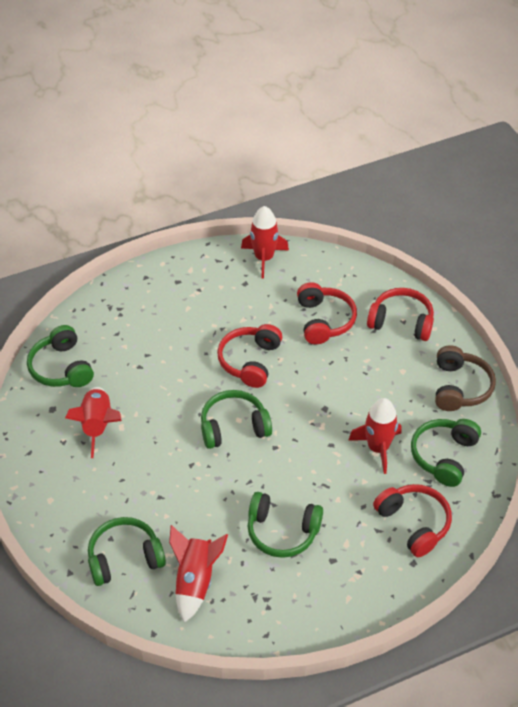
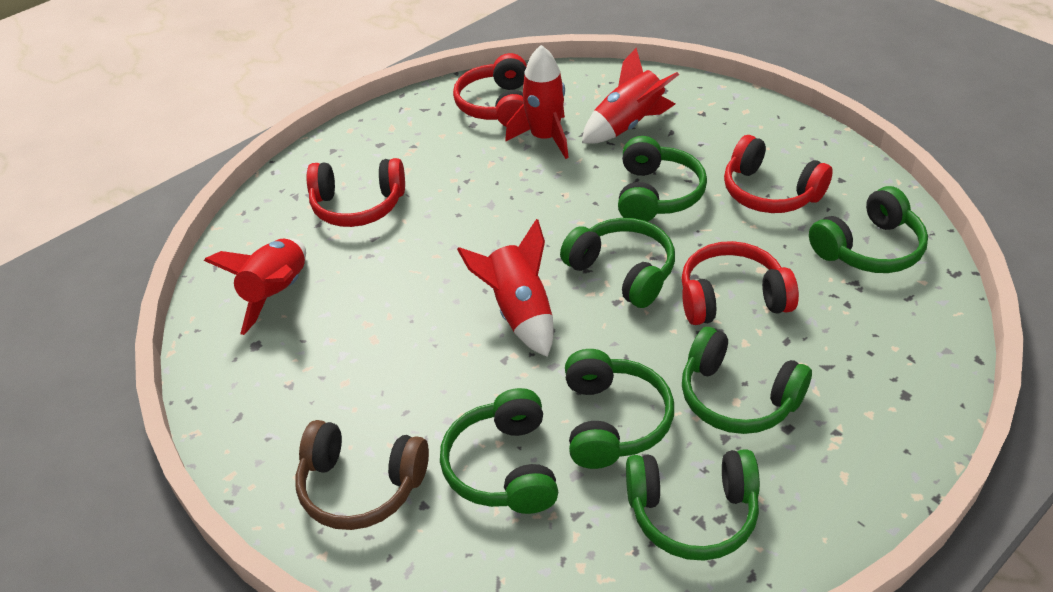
green headphones: 5 -> 7

